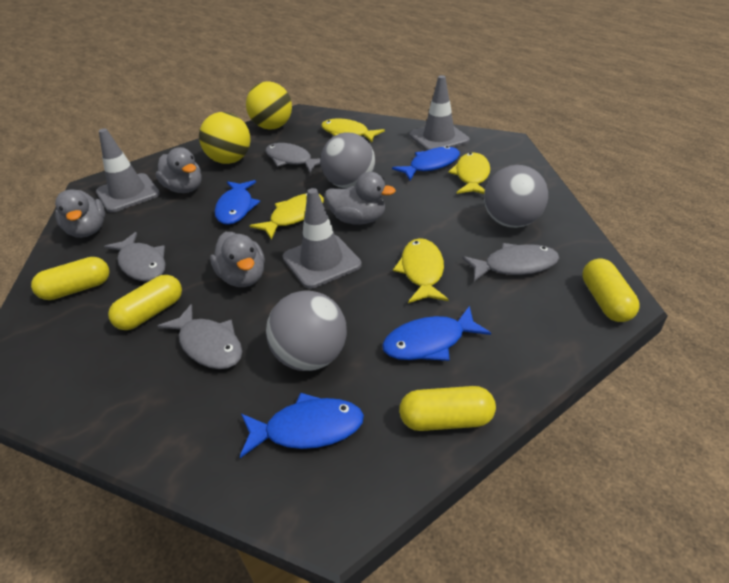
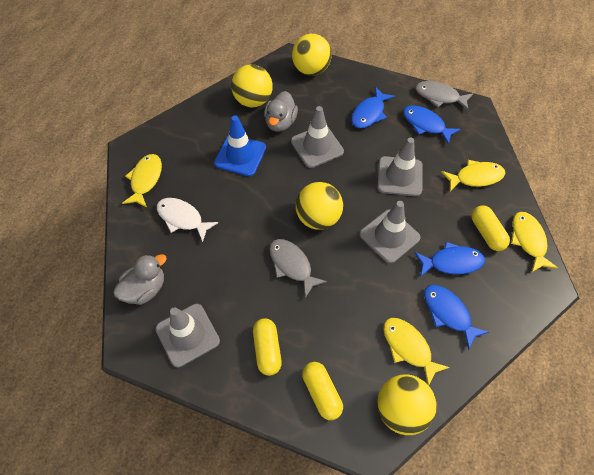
blue traffic cone: 0 -> 1
grey ball: 3 -> 0
grey duck: 4 -> 2
grey fish: 4 -> 2
grey traffic cone: 3 -> 4
white fish: 0 -> 1
yellow ball: 2 -> 4
yellow capsule: 4 -> 3

